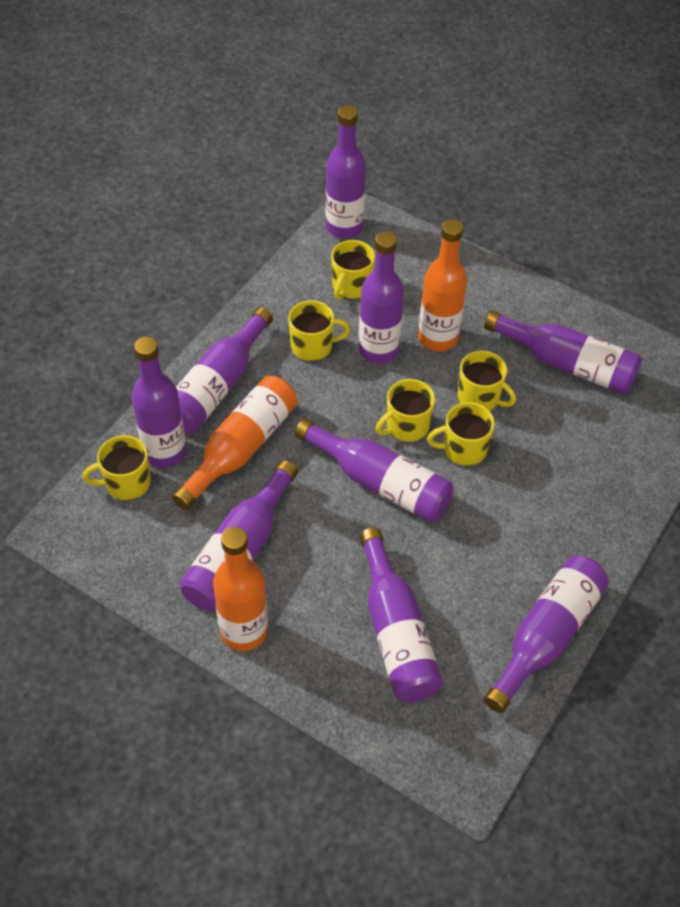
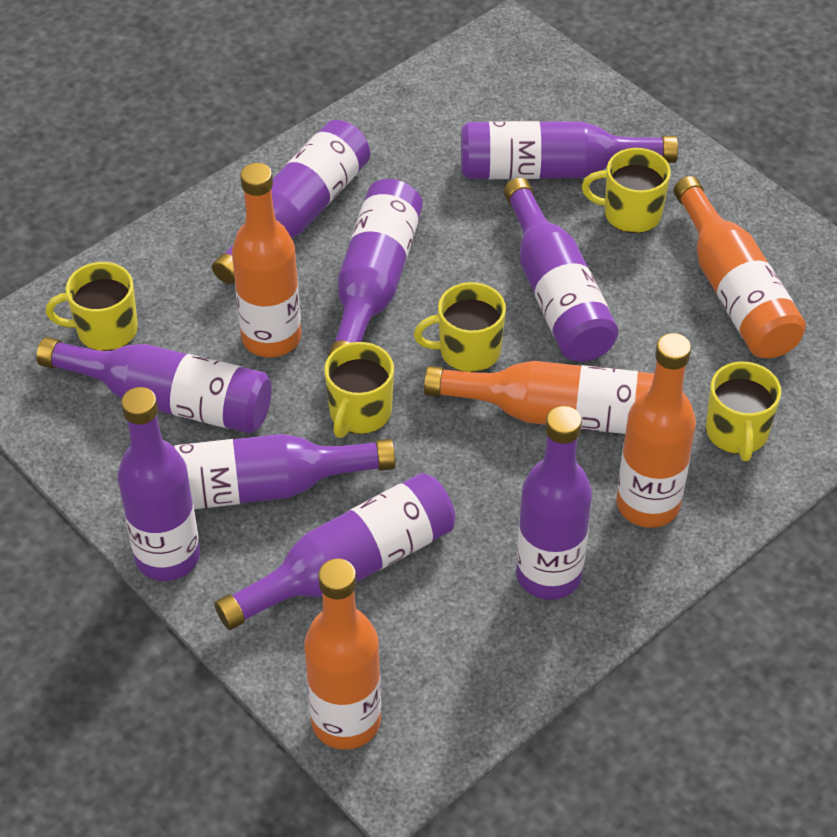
orange bottle: 3 -> 5
yellow mug: 6 -> 5

